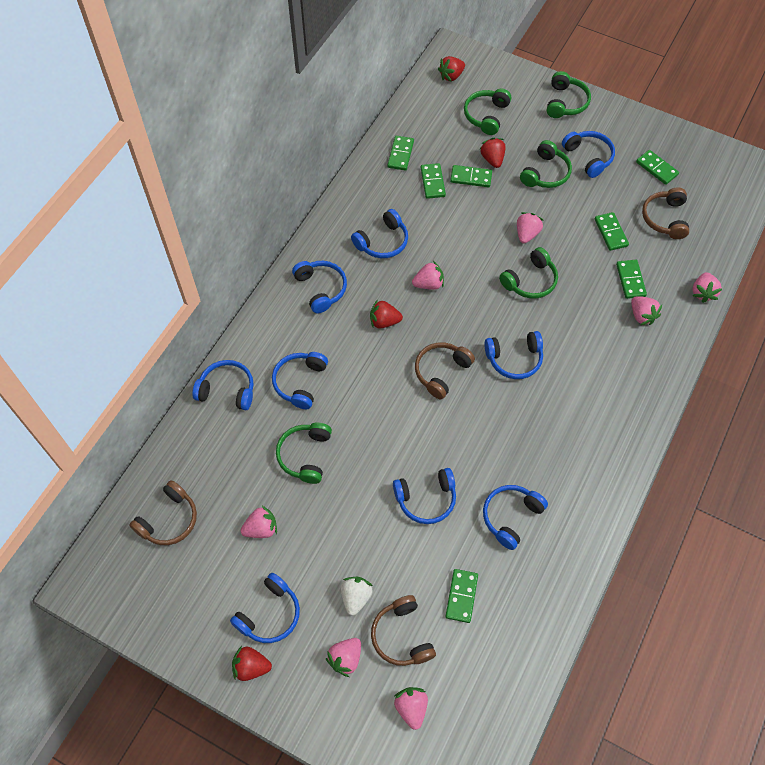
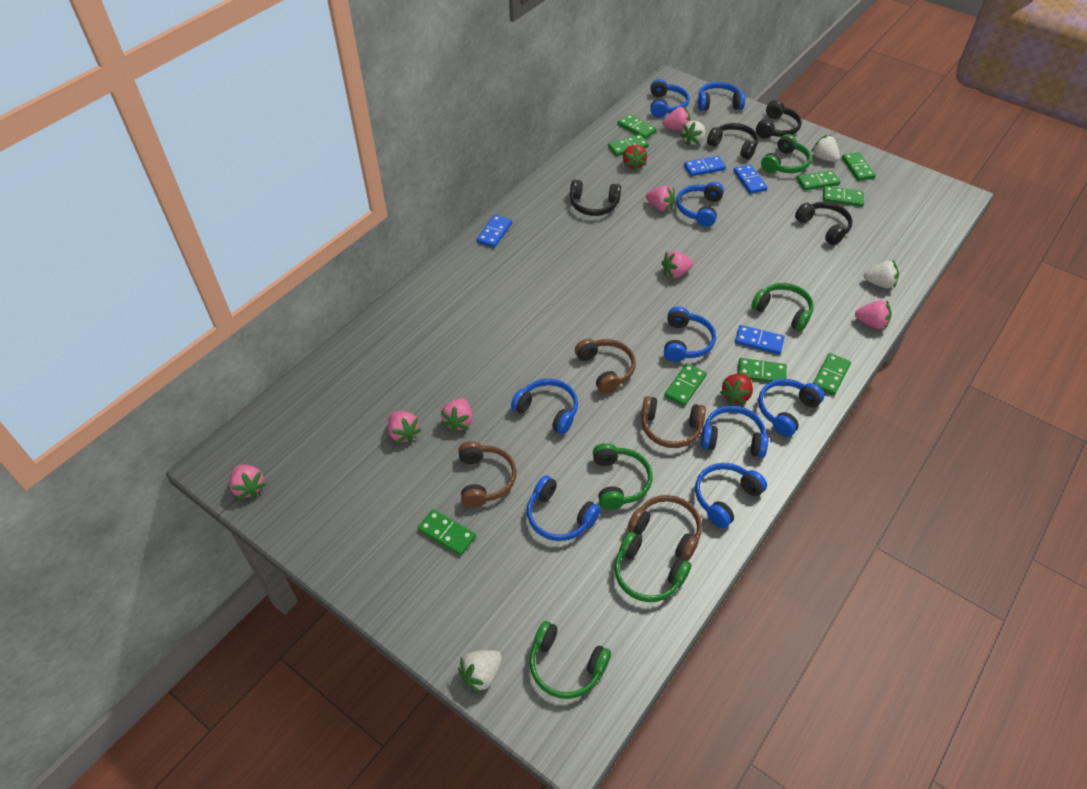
black headphones: 0 -> 4
blue domino: 0 -> 4
green domino: 7 -> 9
red strawberry: 4 -> 2
white strawberry: 1 -> 4

